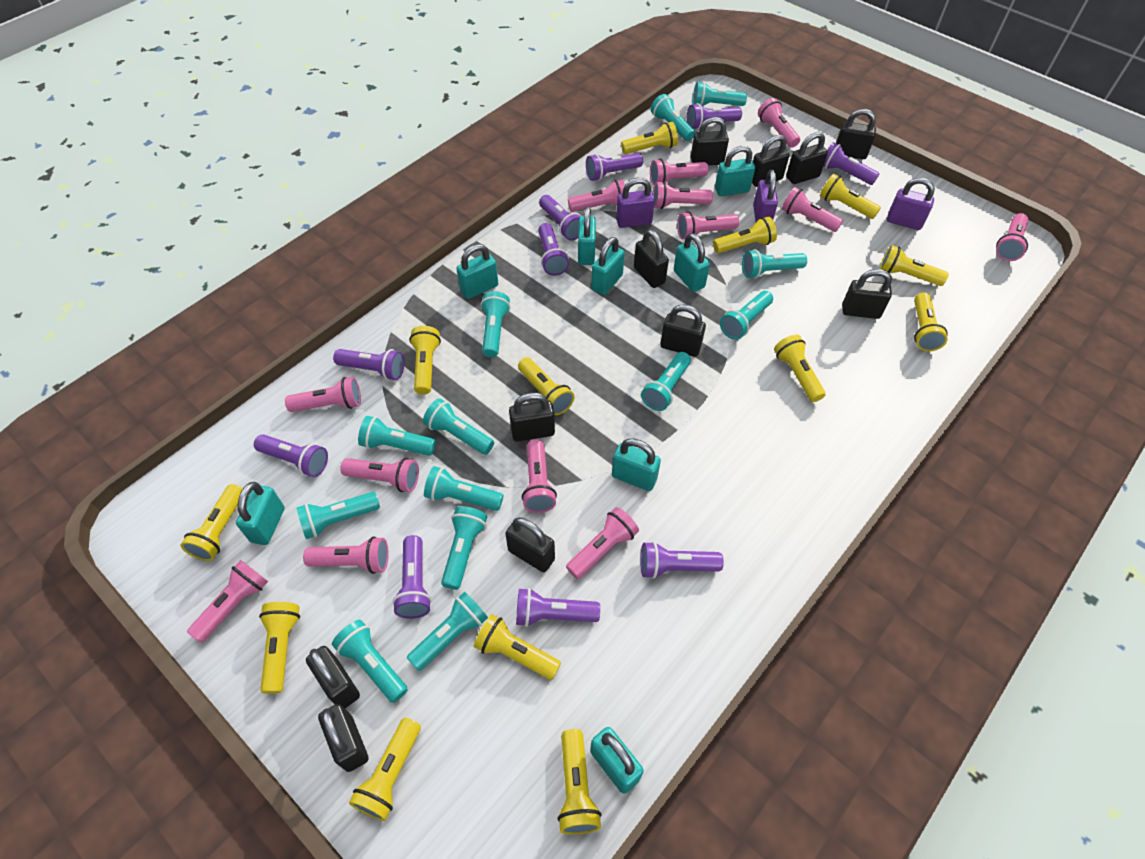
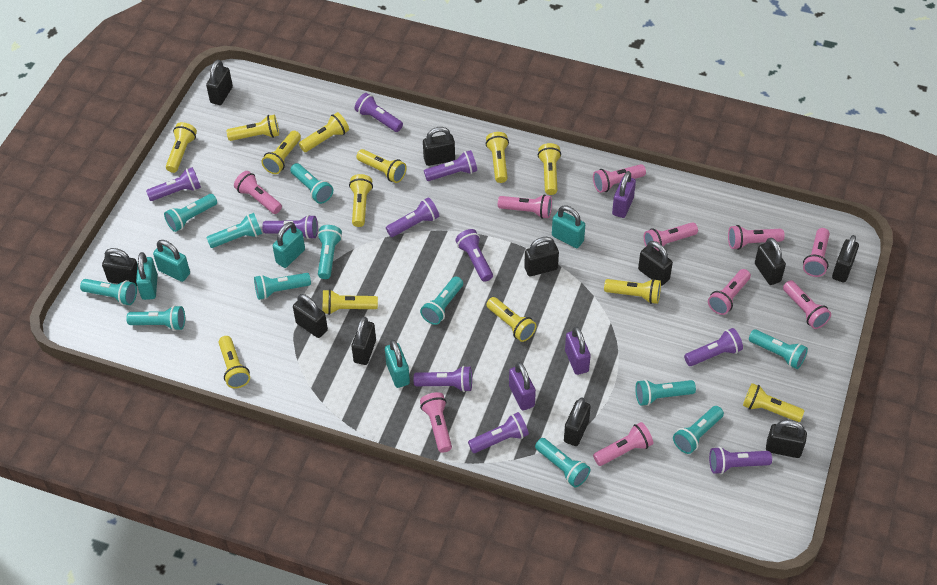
pink flashlight: 13 -> 10
turquoise flashlight: 13 -> 12
turquoise padlock: 8 -> 5

